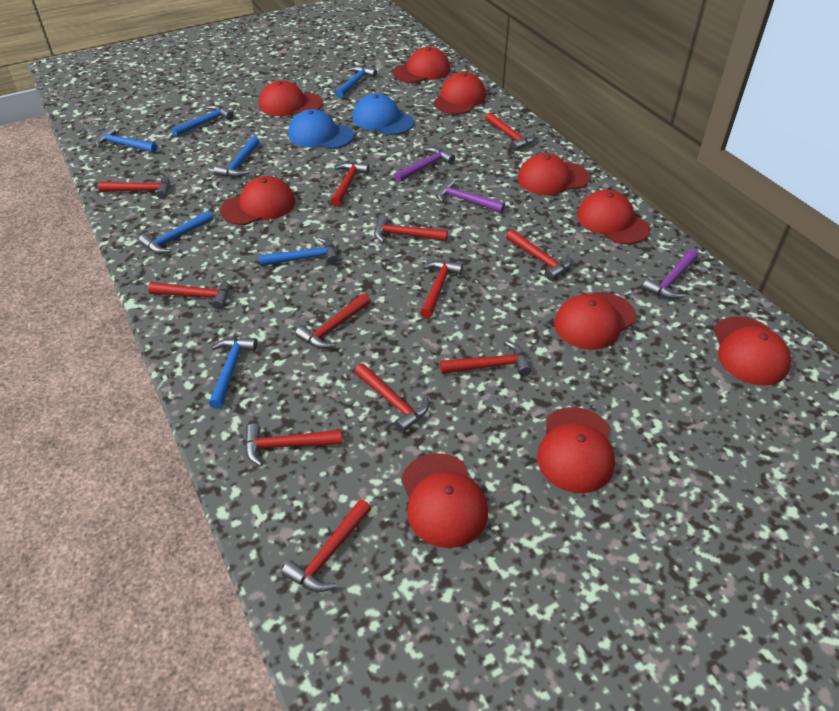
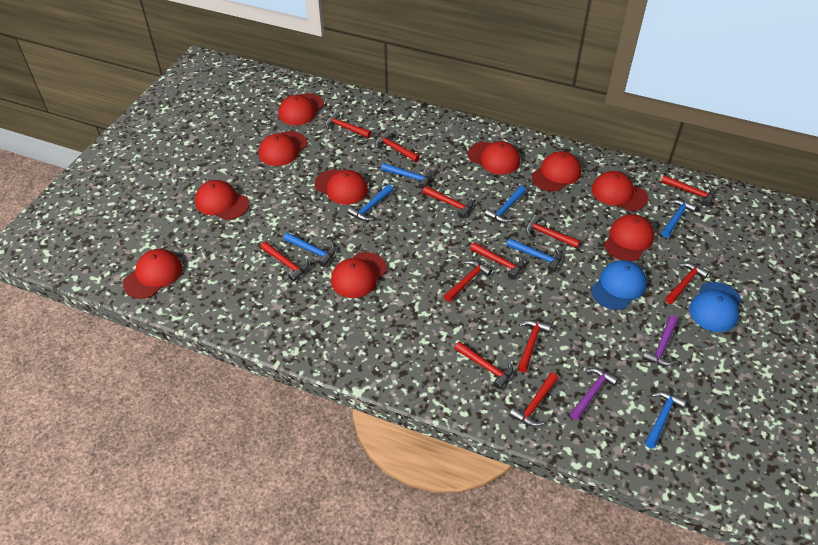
purple hammer: 3 -> 2

